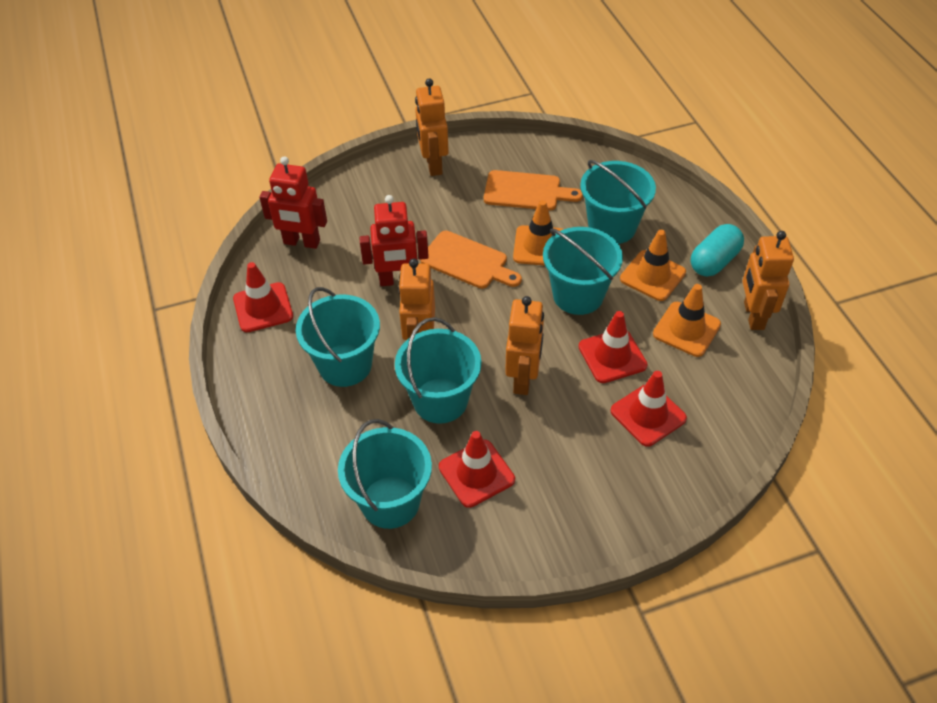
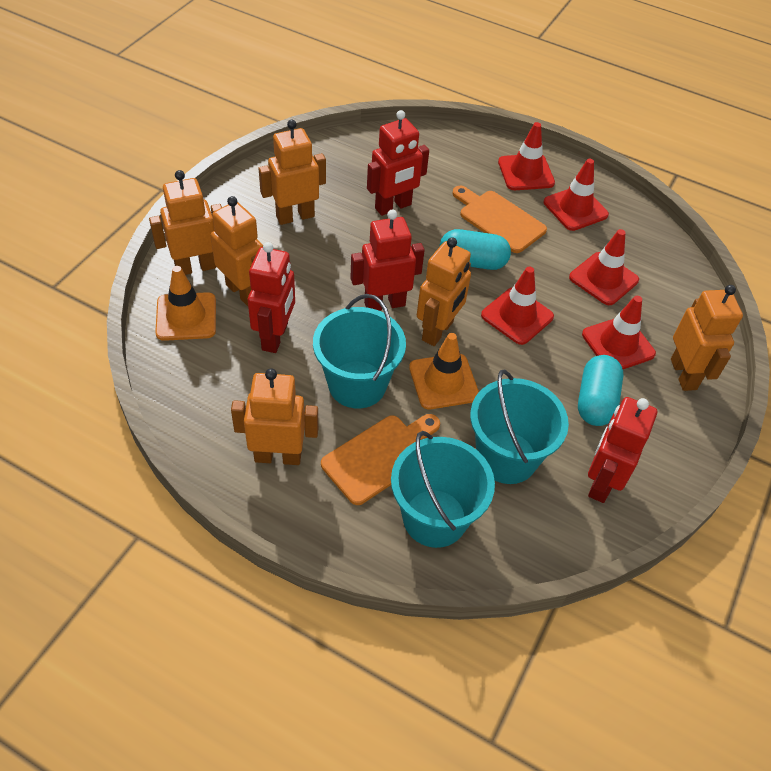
orange robot: 4 -> 6
orange traffic cone: 3 -> 2
red robot: 2 -> 4
red traffic cone: 4 -> 5
turquoise bucket: 5 -> 3
turquoise capsule: 1 -> 2

